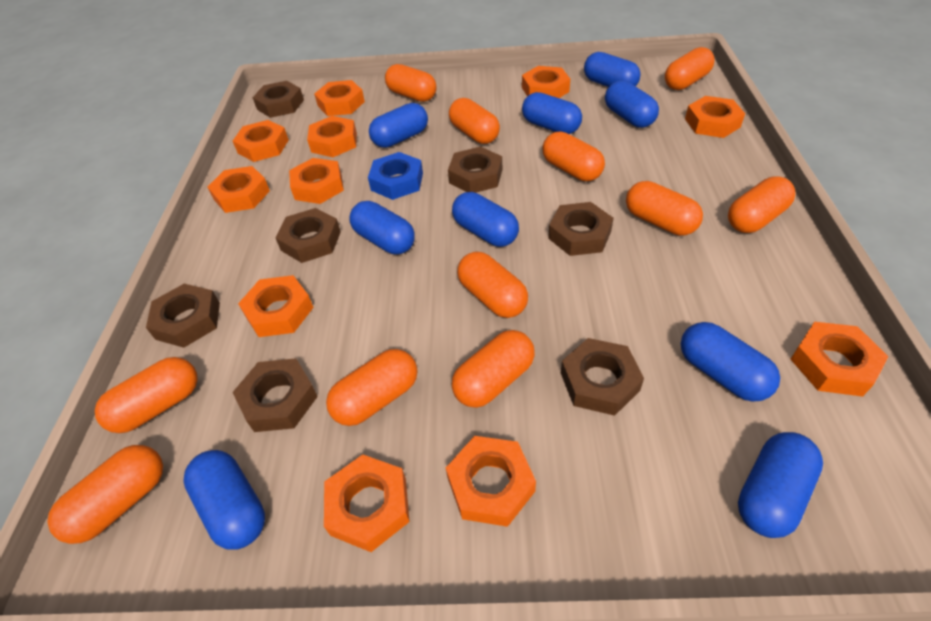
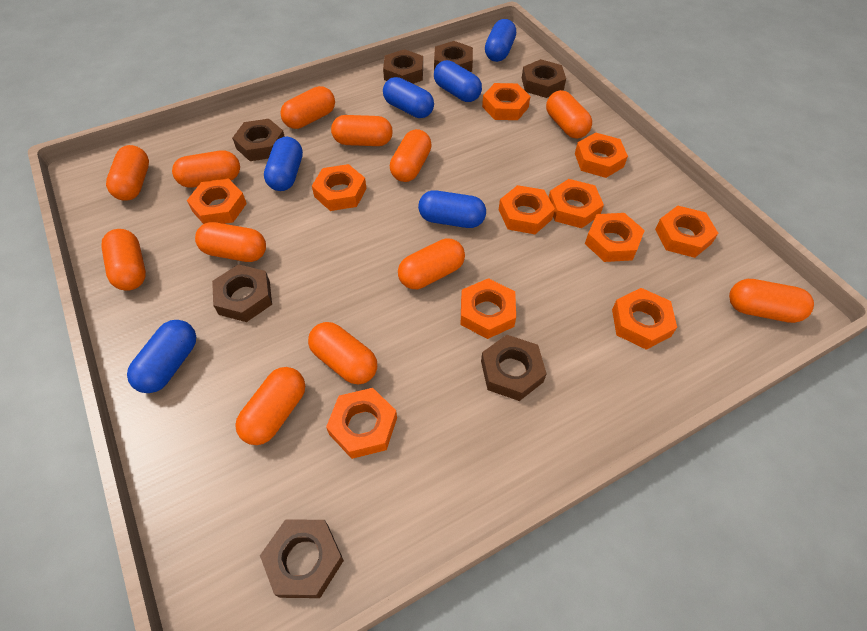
blue capsule: 9 -> 6
blue nut: 1 -> 0
orange capsule: 11 -> 12

